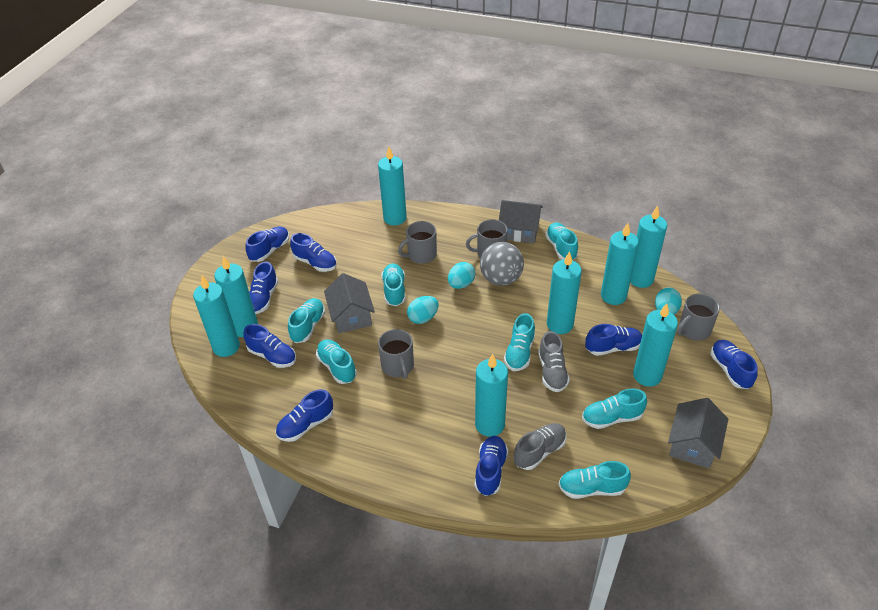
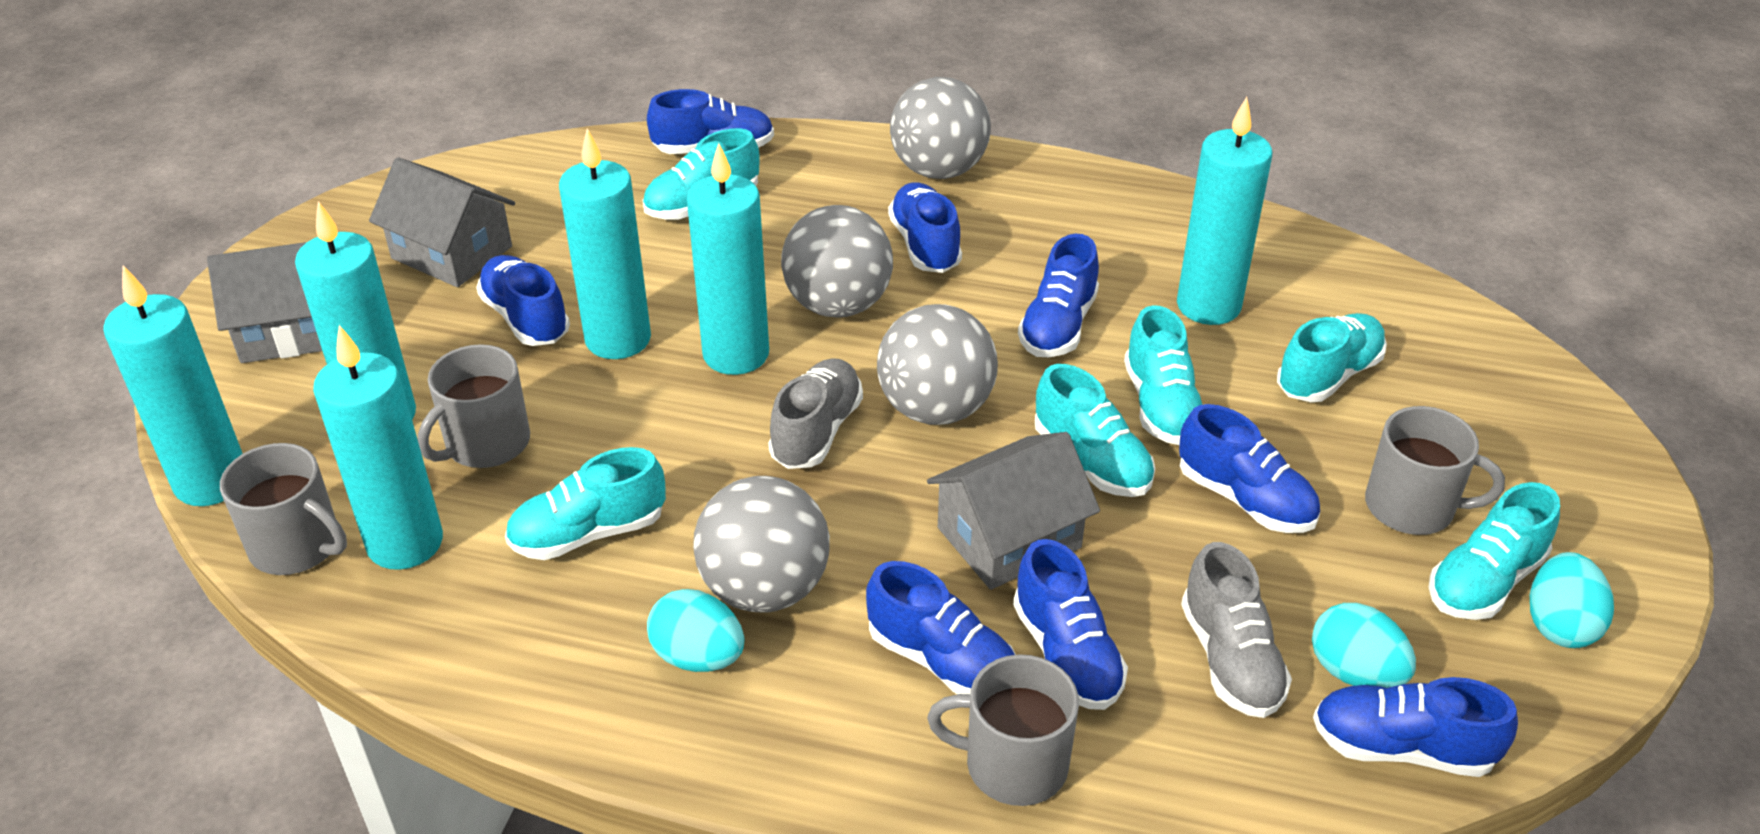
grey ball: 1 -> 4
turquoise candle: 8 -> 6
turquoise shoe: 7 -> 6

